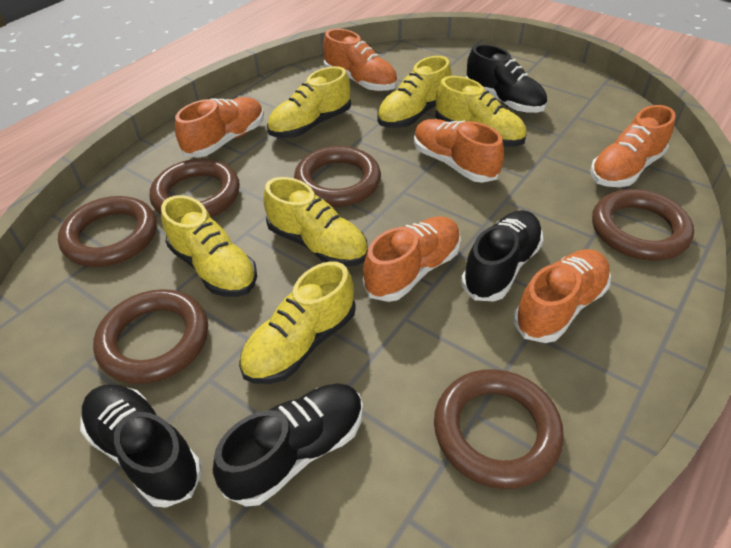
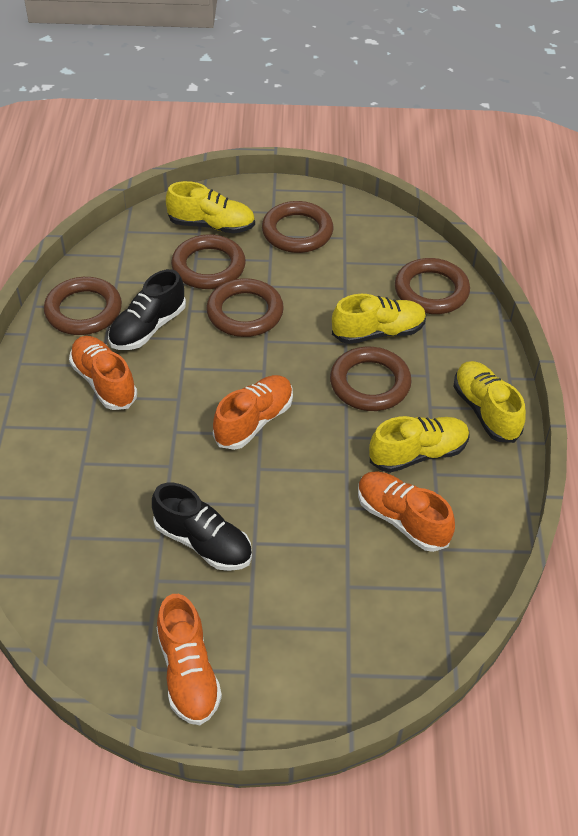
black shoe: 4 -> 2
orange shoe: 6 -> 4
yellow shoe: 6 -> 4

